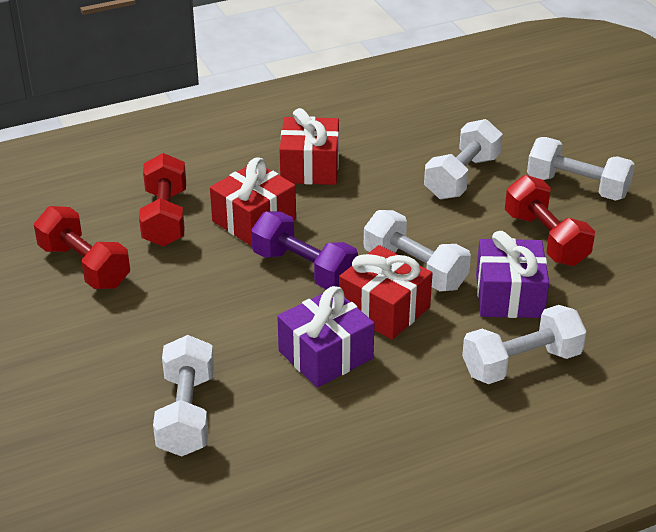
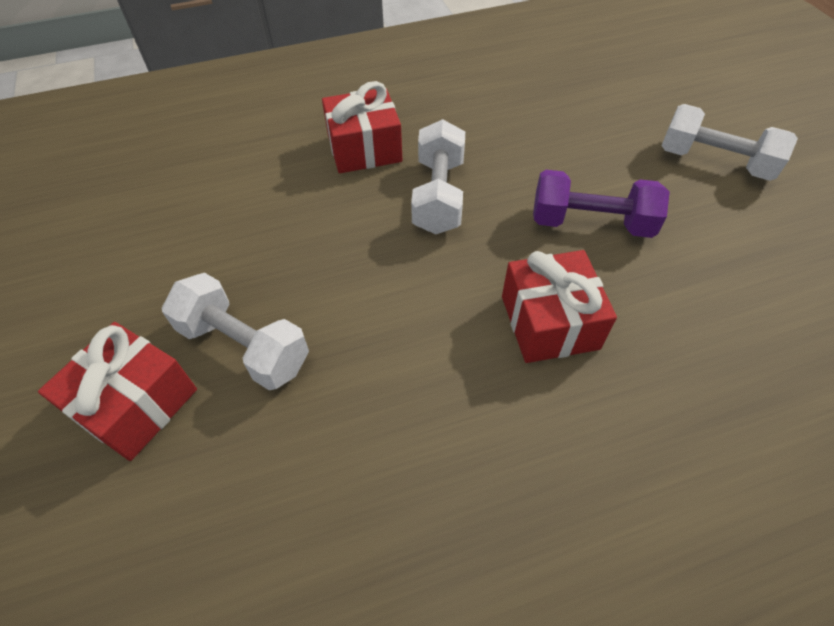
purple gift: 2 -> 0
red dumbbell: 3 -> 0
white dumbbell: 5 -> 3

